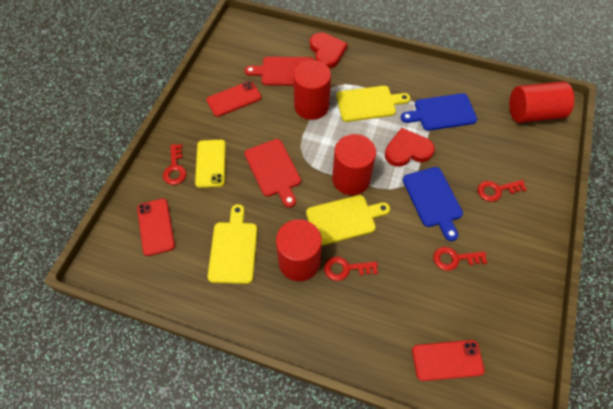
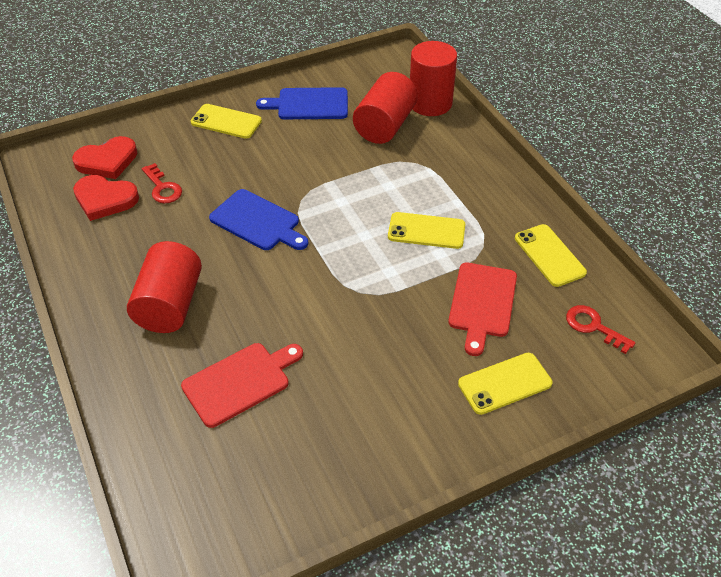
red cylinder: 4 -> 3
red key: 4 -> 2
red phone: 3 -> 0
yellow cutting board: 3 -> 0
yellow phone: 1 -> 4

